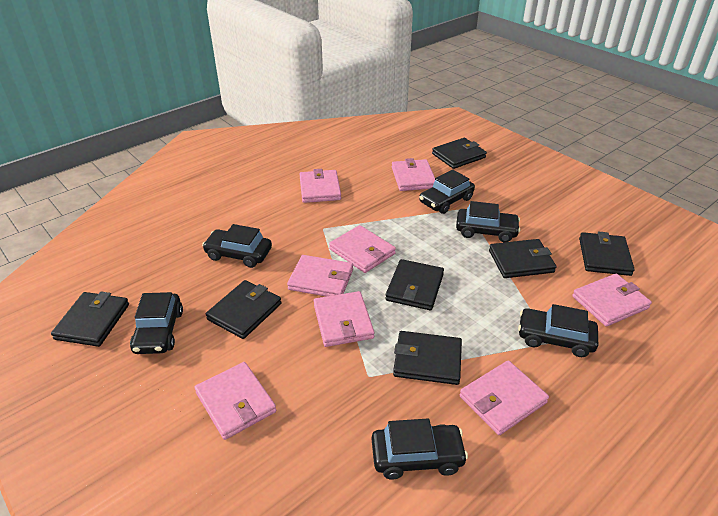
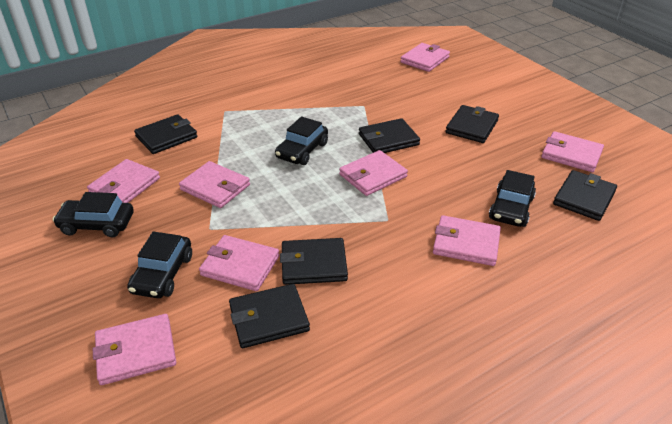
black car: 6 -> 4
black wallet: 7 -> 6

